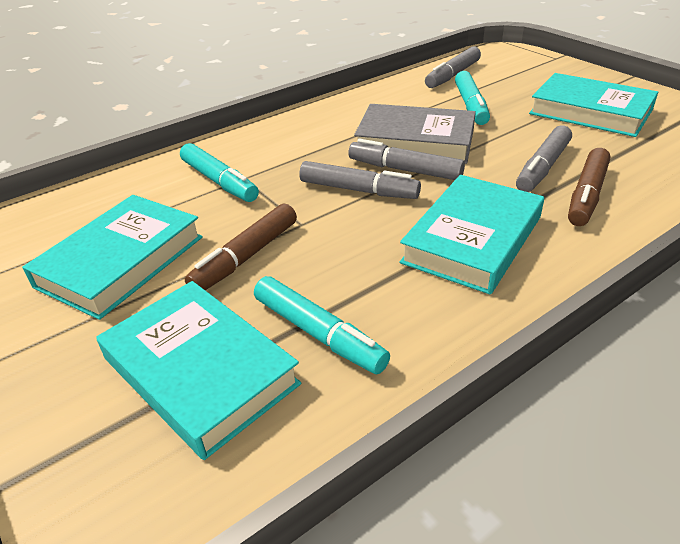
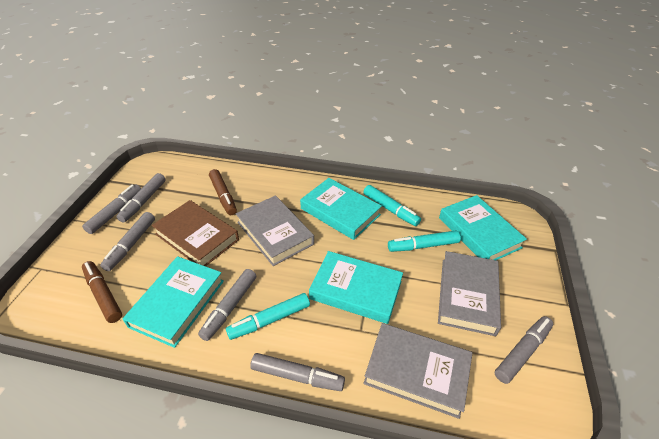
brown book: 0 -> 1
grey book: 1 -> 3
grey marker: 4 -> 6

